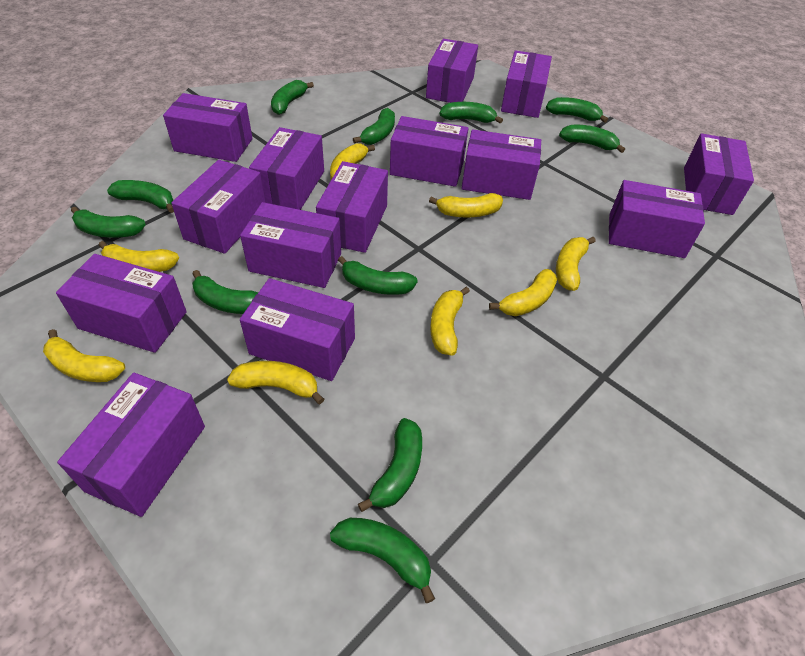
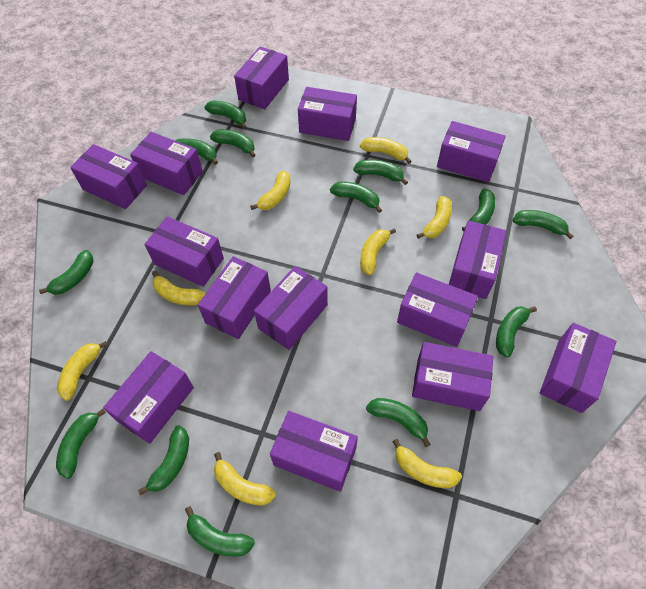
green banana: 11 -> 13

